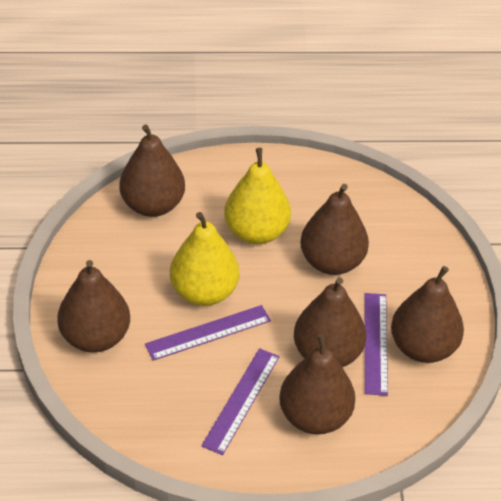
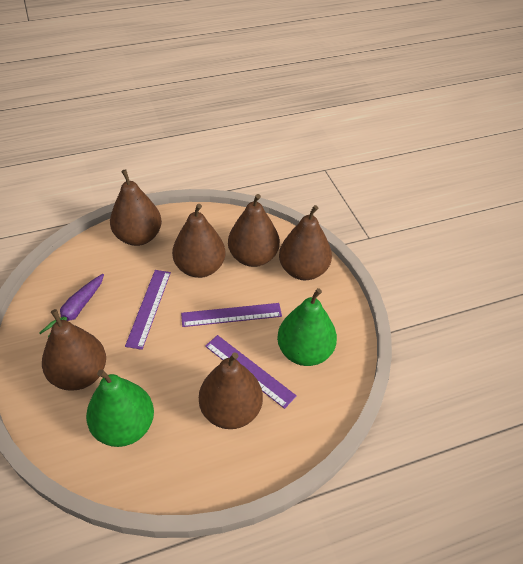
green pear: 0 -> 2
purple carrot: 0 -> 1
yellow pear: 2 -> 0

